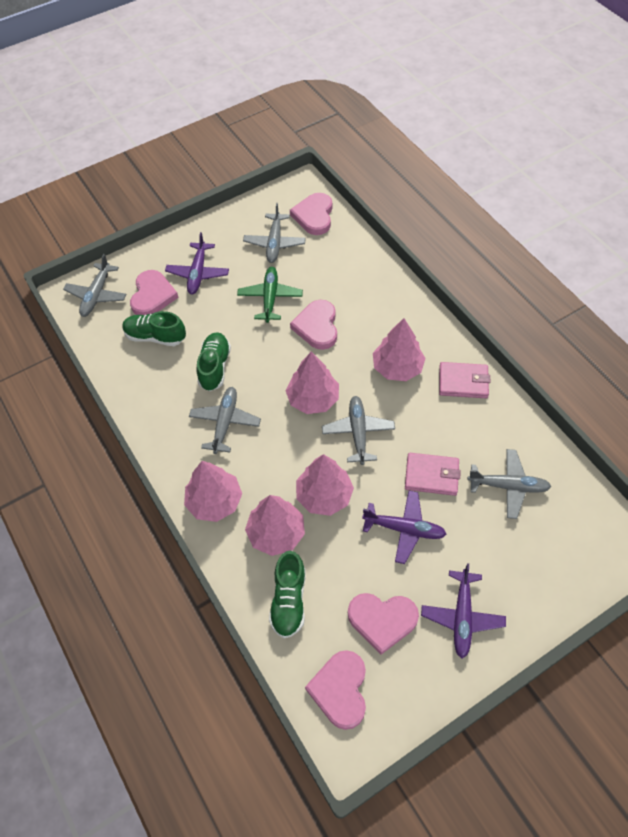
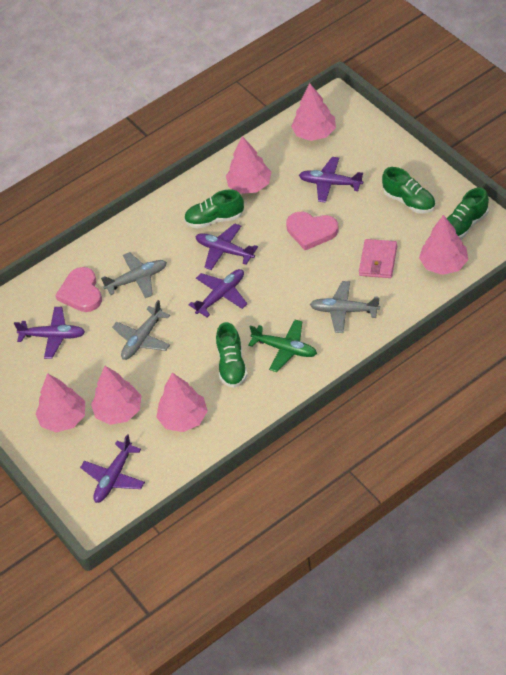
green shoe: 3 -> 4
grey plane: 5 -> 3
pink heart: 5 -> 2
pink tree: 5 -> 6
pink wallet: 2 -> 1
purple plane: 3 -> 5

